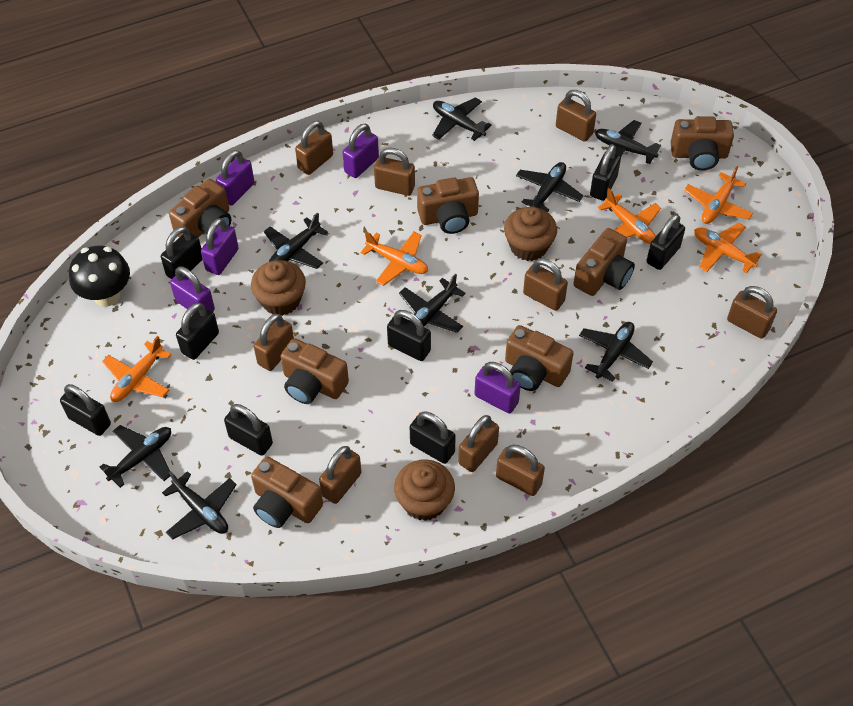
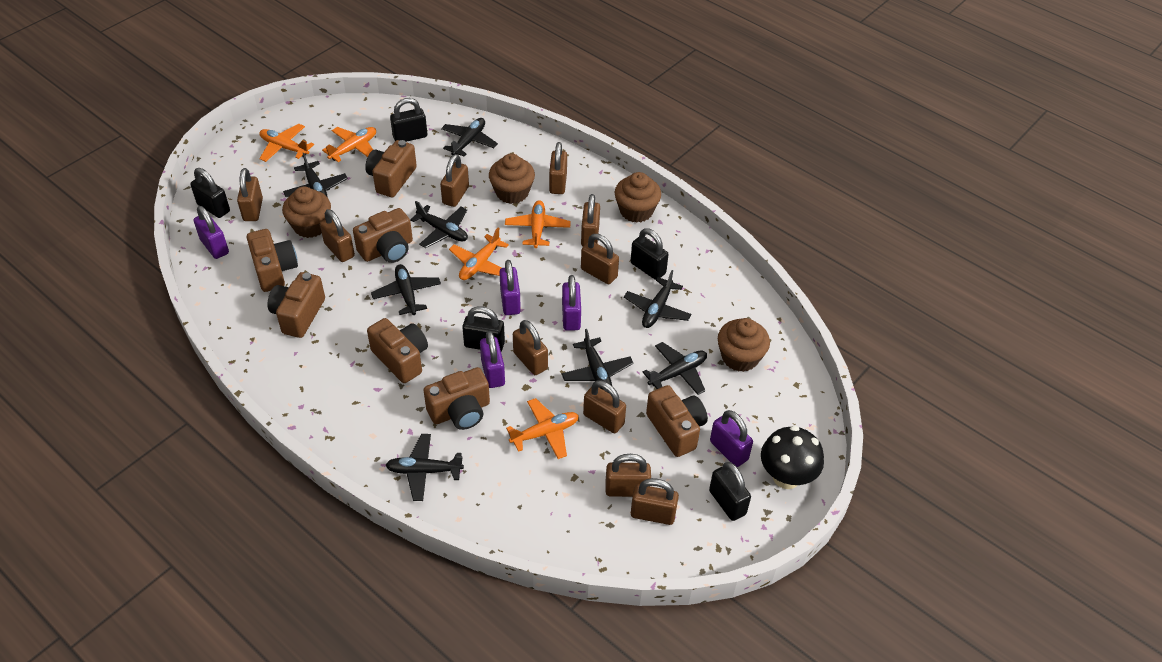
black padlock: 8 -> 5
brown cupcake: 3 -> 4
brown padlock: 9 -> 10

